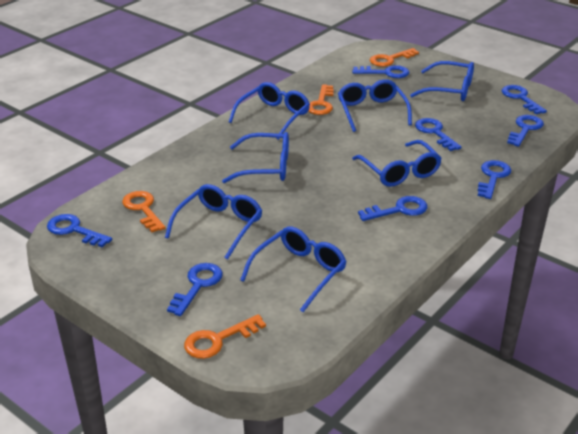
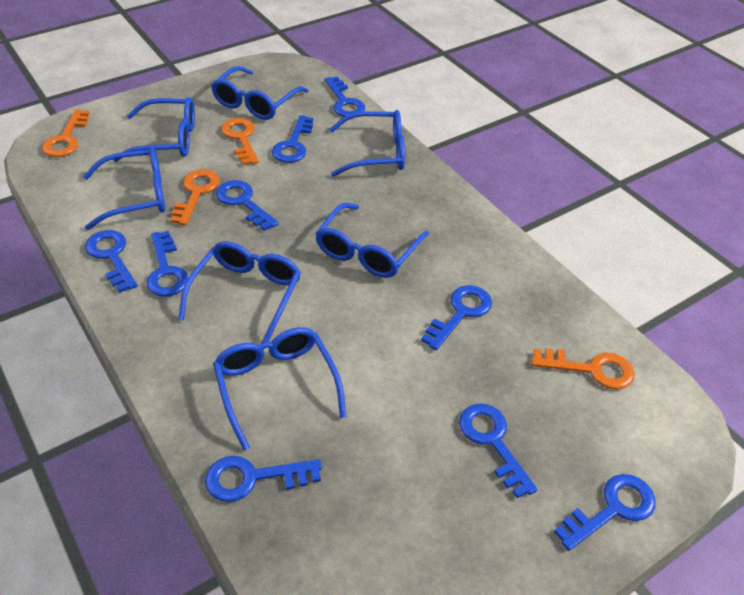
blue key: 8 -> 9

